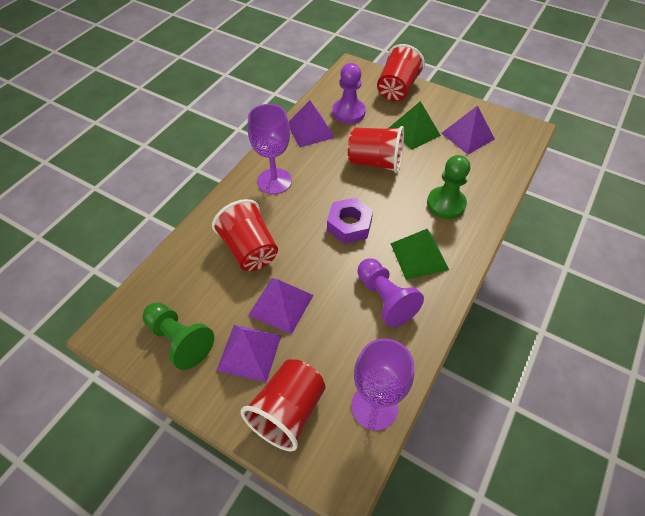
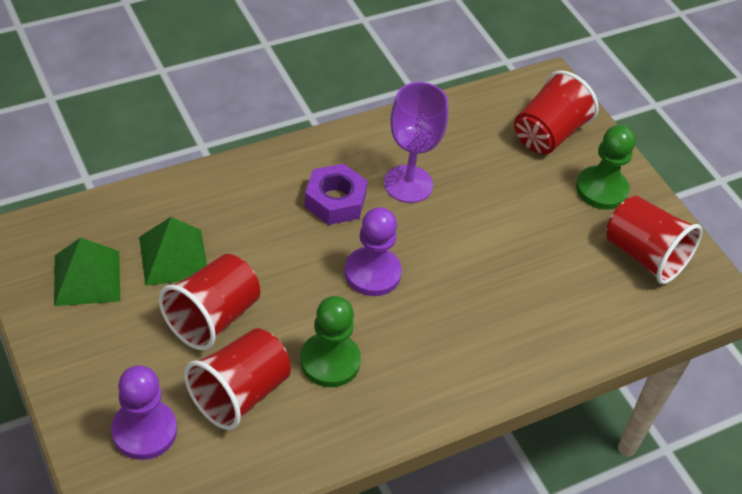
purple goblet: 2 -> 1
purple pyramid: 4 -> 0

